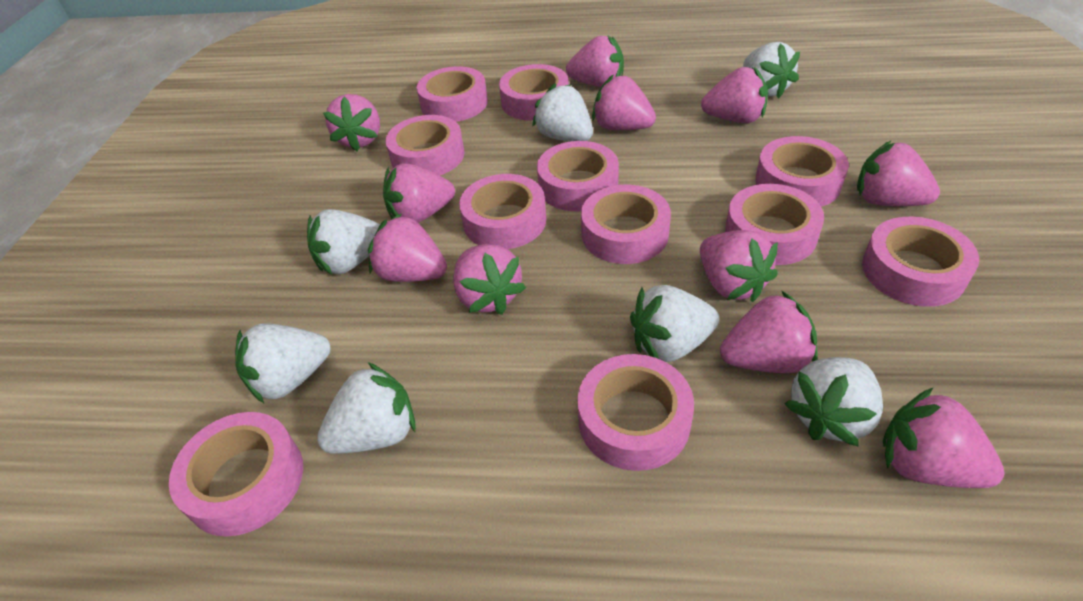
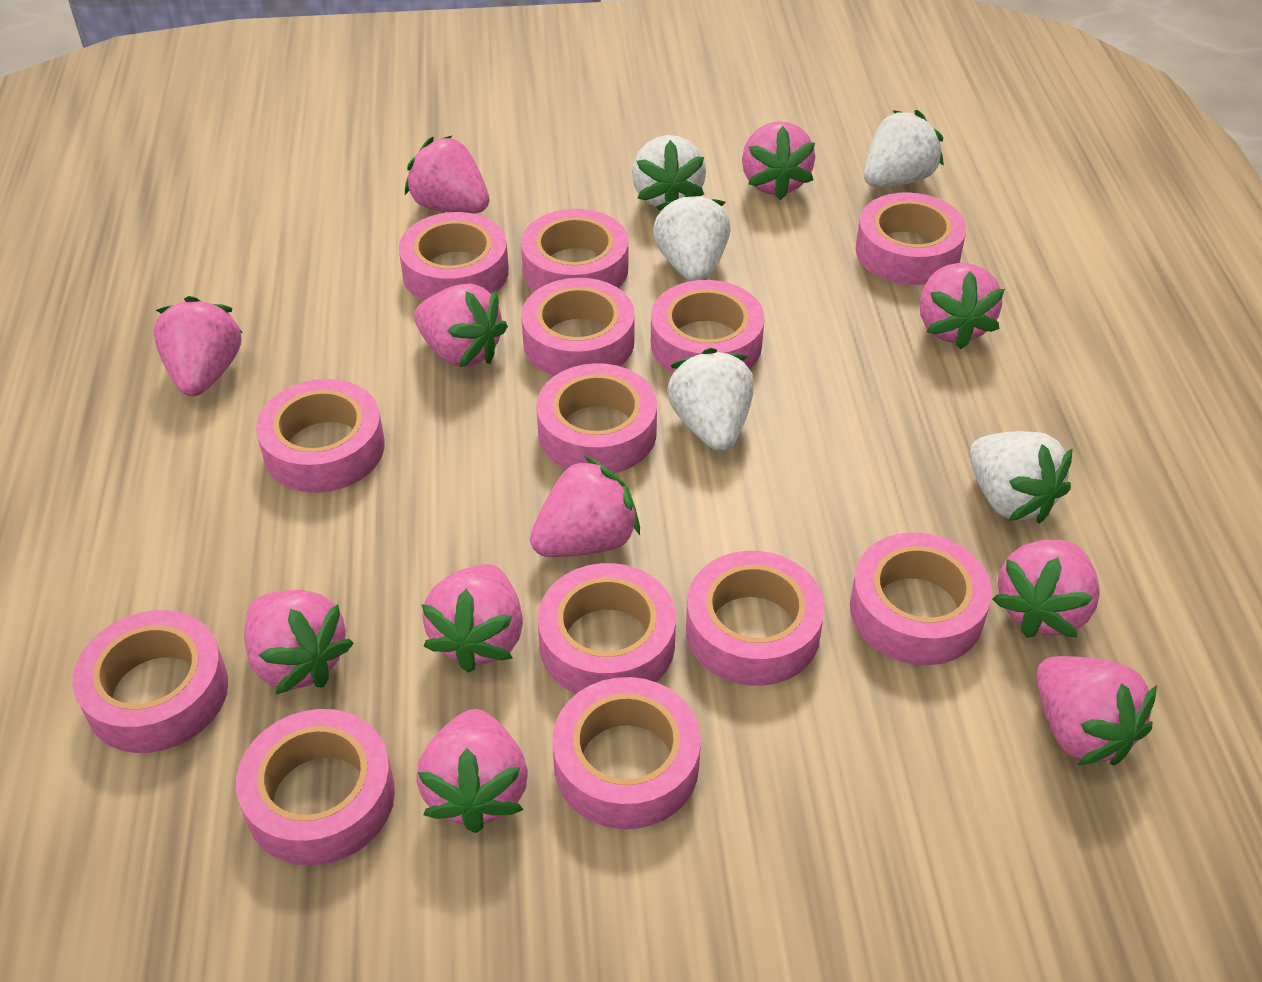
pink tape: 11 -> 13
white strawberry: 7 -> 5

